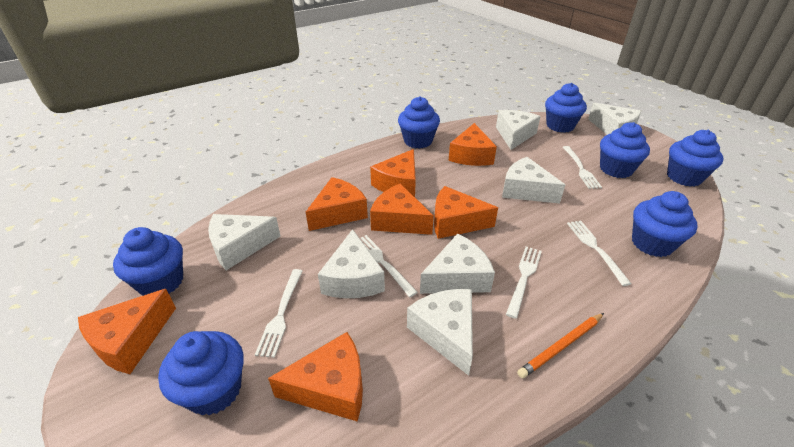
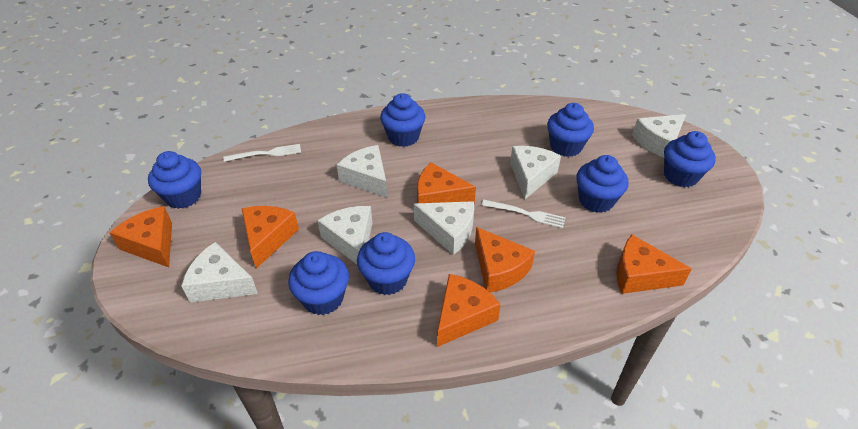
orange cheese: 7 -> 6
orange pencil: 1 -> 0
white cheese: 7 -> 6
white fork: 5 -> 2

